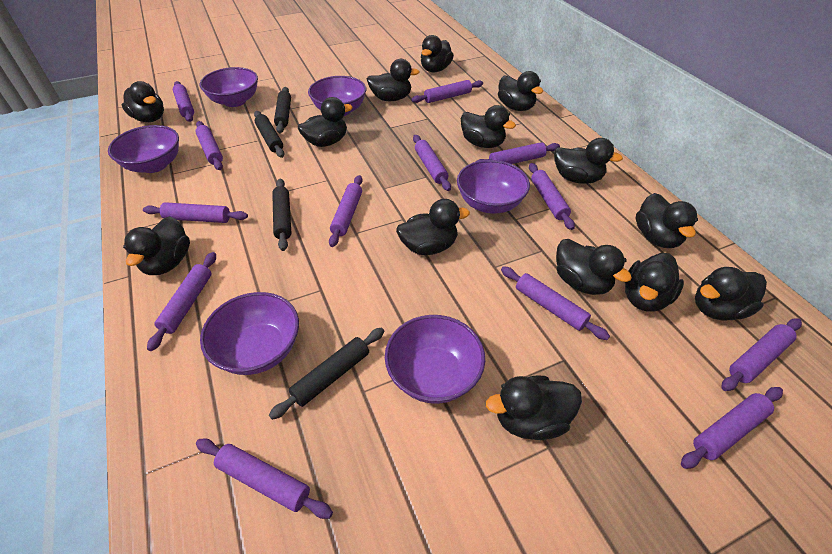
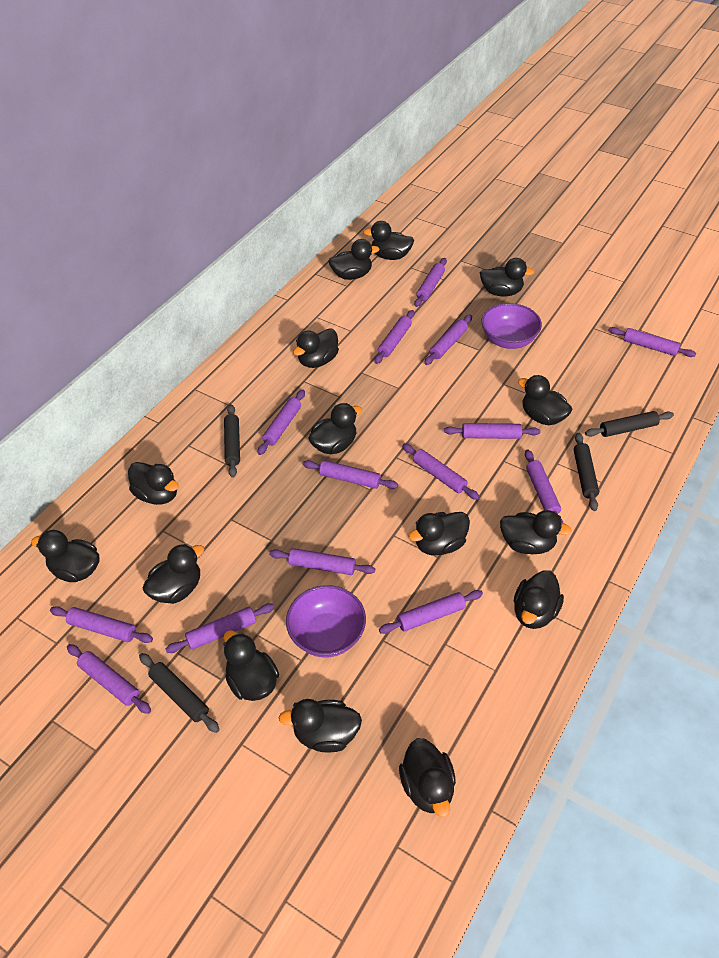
black duck: 14 -> 15
purple bowl: 6 -> 2
purple rolling pin: 13 -> 14

